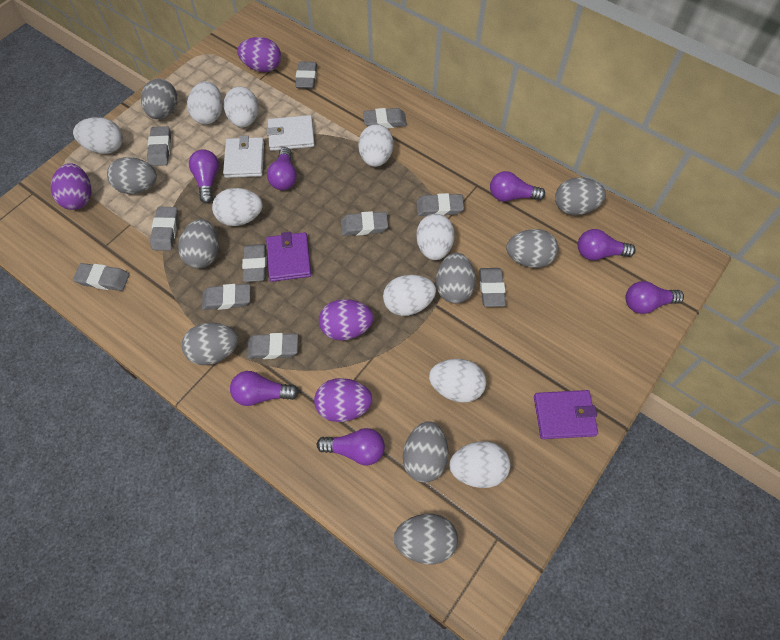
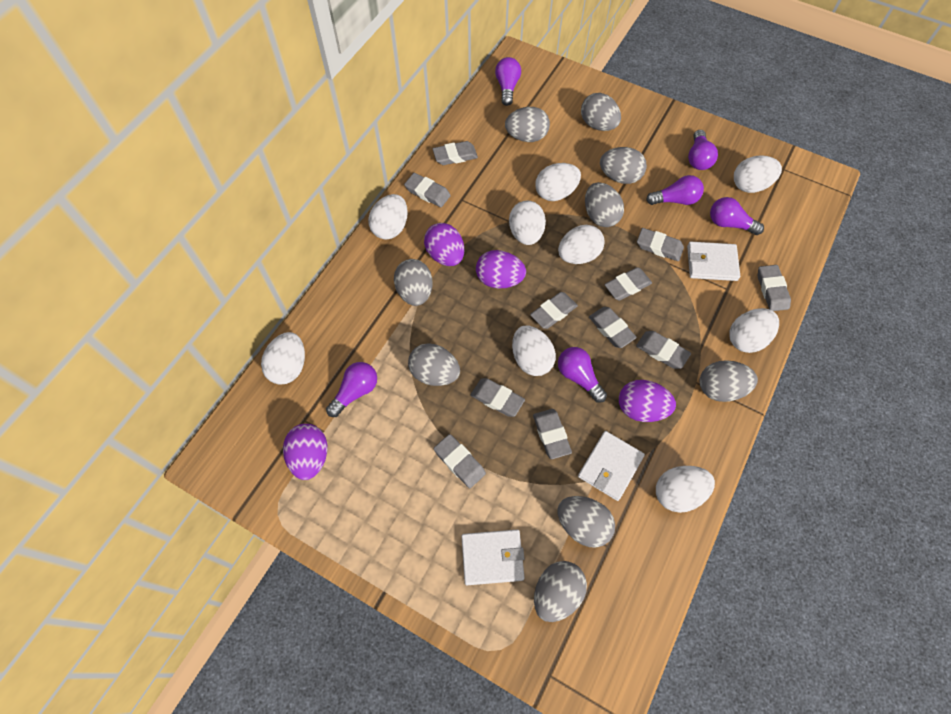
purple light bulb: 7 -> 6
purple wallet: 2 -> 0
white wallet: 2 -> 3

